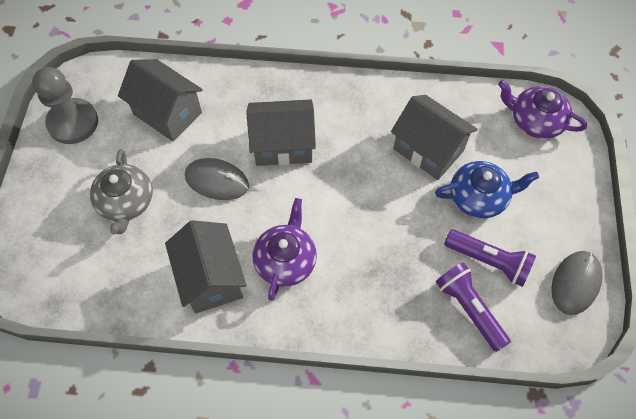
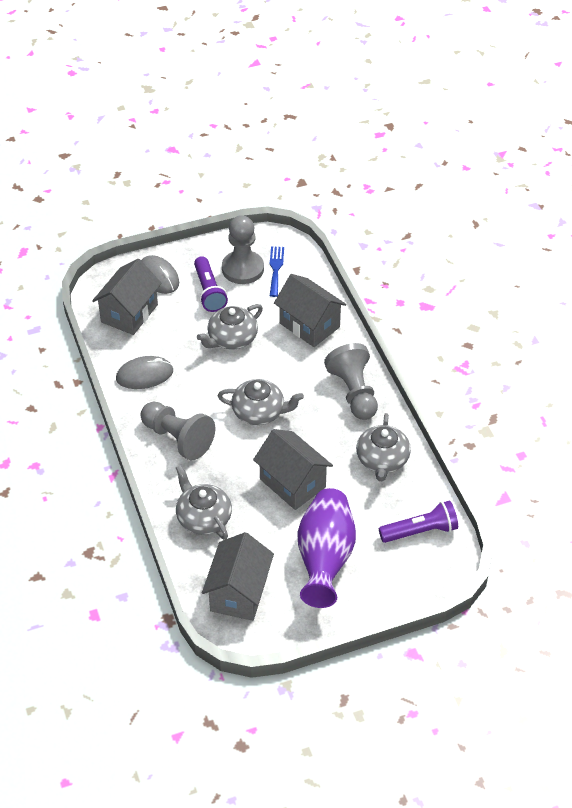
blue fork: 0 -> 1
blue teapot: 1 -> 0
grey pawn: 1 -> 3
grey teapot: 1 -> 4
purple teapot: 2 -> 0
purple vase: 0 -> 1

